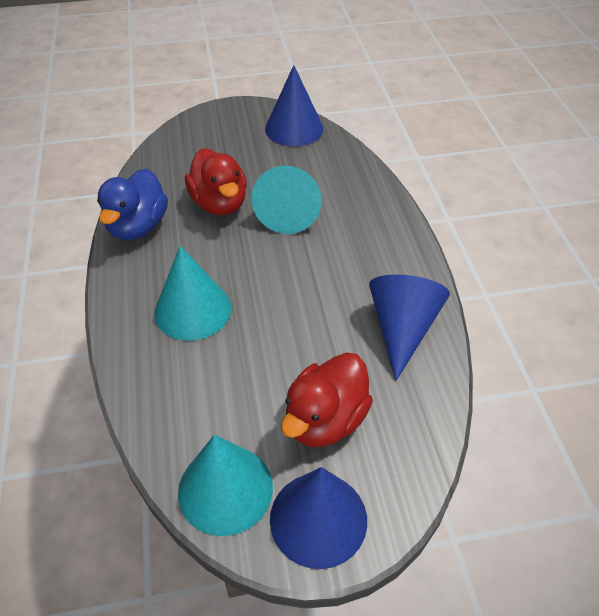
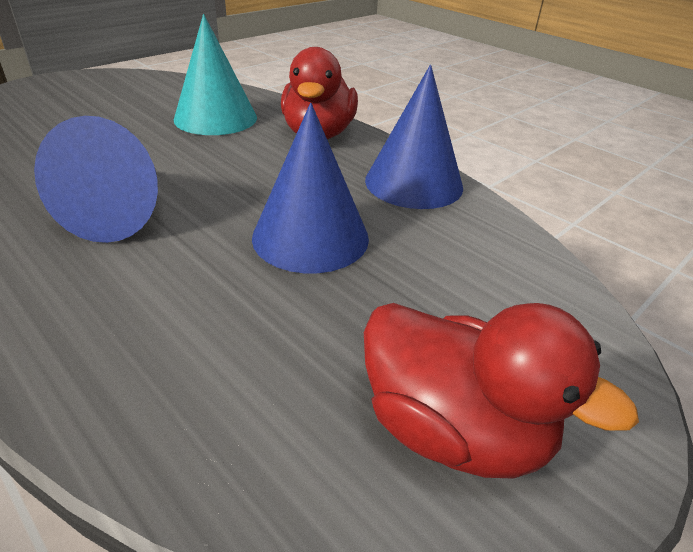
blue duck: 1 -> 0
turquoise cone: 3 -> 1

